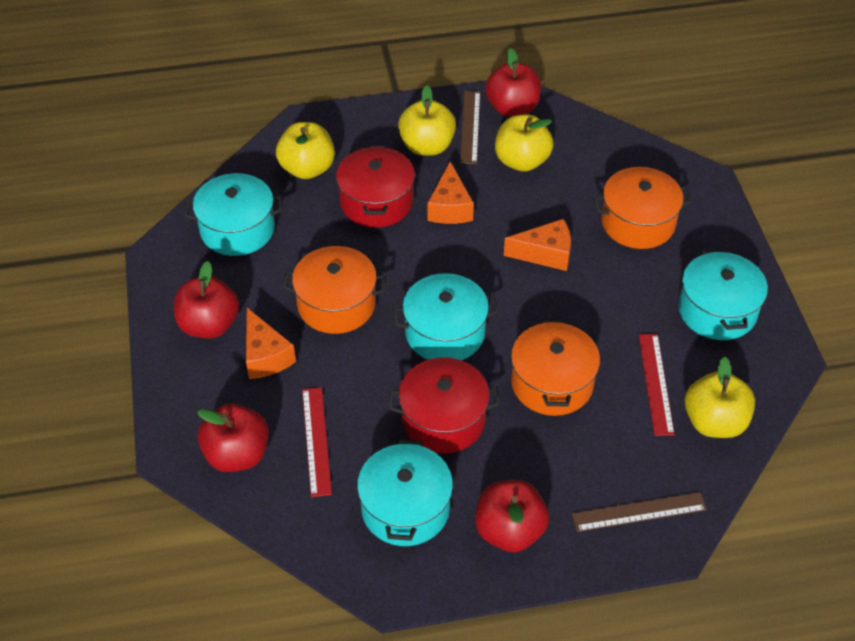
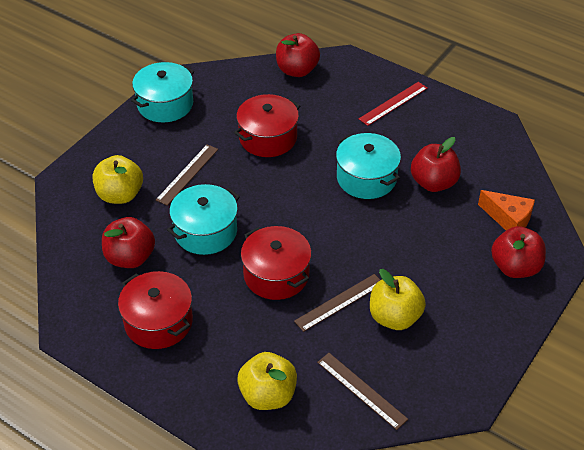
brown ruler: 2 -> 3
orange cheese: 3 -> 1
orange pot: 3 -> 0
red pot: 2 -> 3
red ruler: 2 -> 1
turquoise pot: 4 -> 3
yellow apple: 4 -> 3

